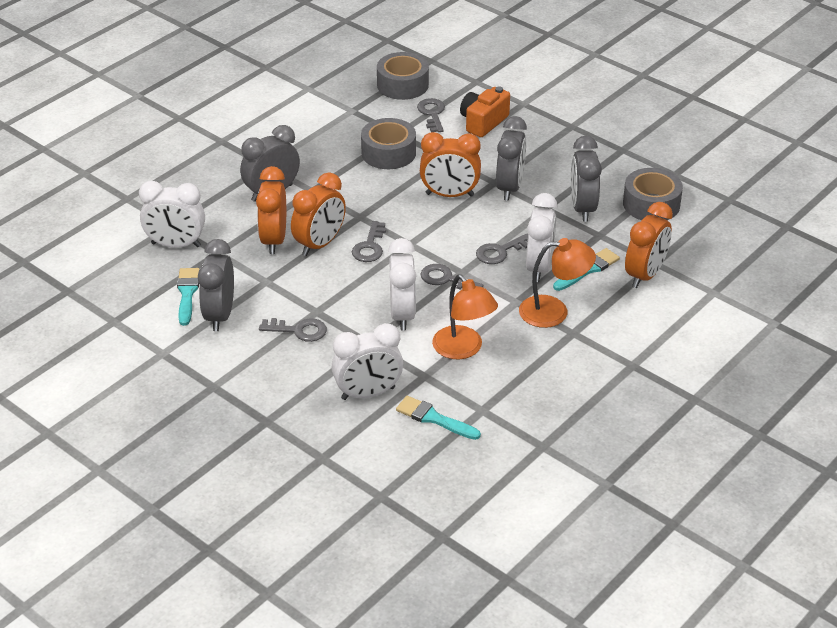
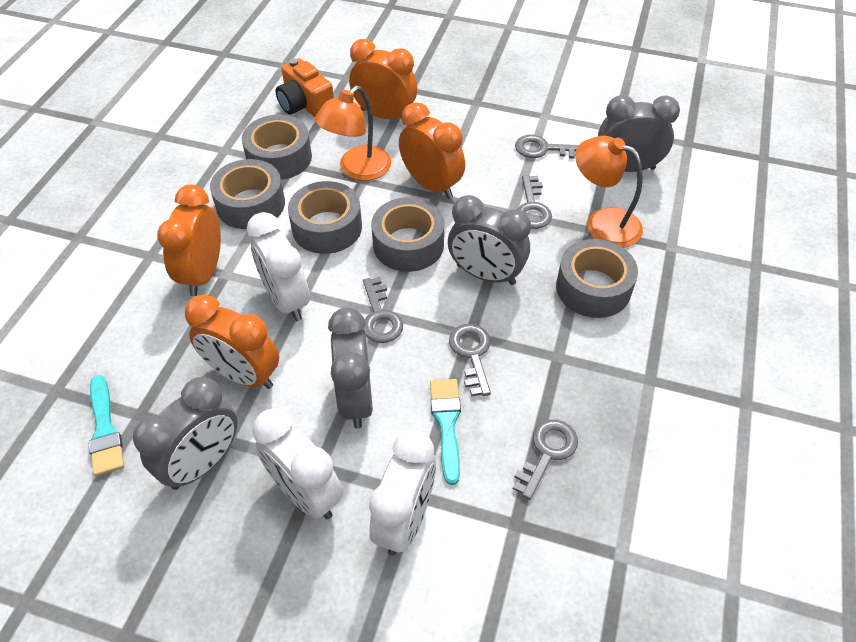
grey tape: 3 -> 5
turquoise brush: 3 -> 2
white clock: 4 -> 3

